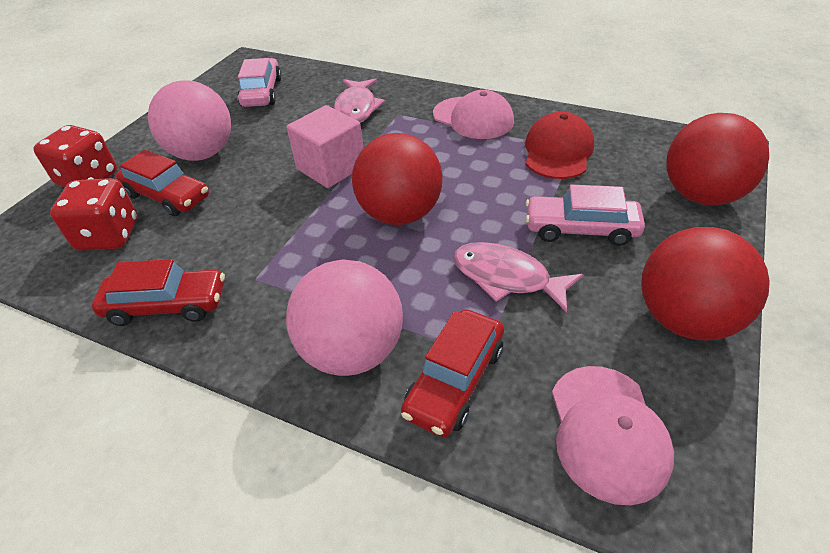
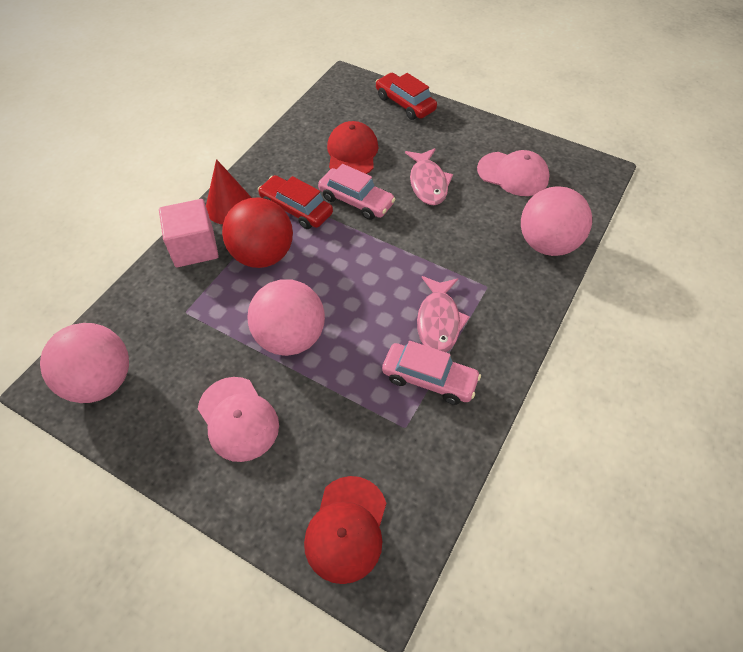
pink ball: 2 -> 3
red ball: 3 -> 1
red cap: 1 -> 2
red car: 3 -> 2
red cone: 0 -> 1
red dice: 2 -> 0

